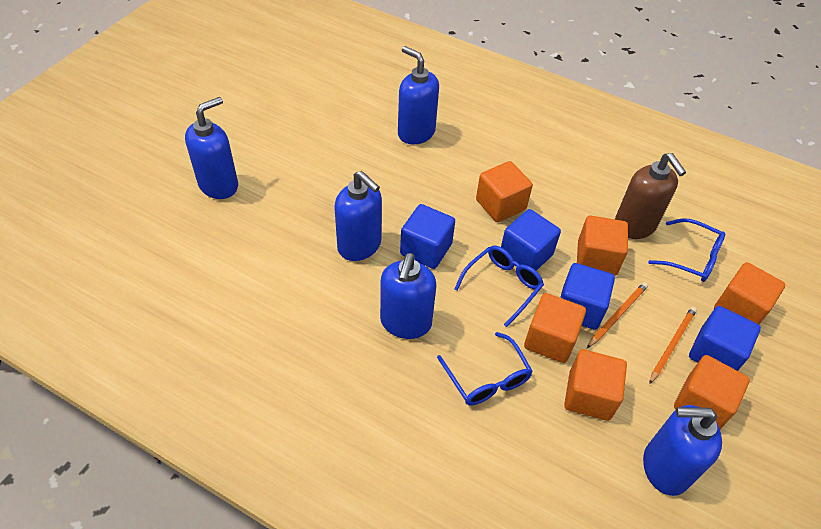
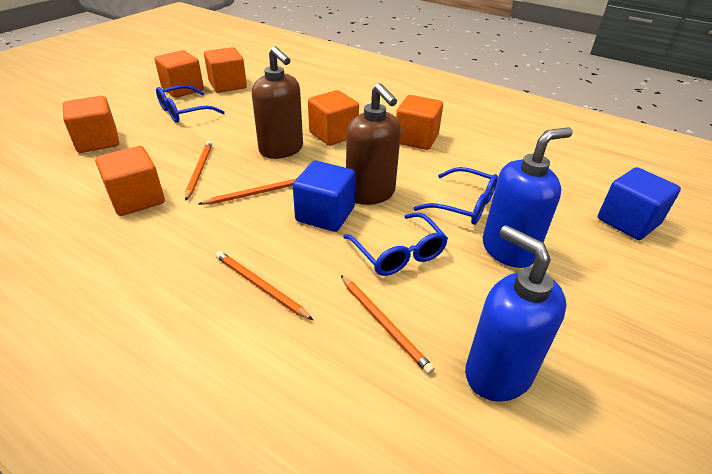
blue cube: 4 -> 2
blue soap dispenser: 5 -> 2
brown soap dispenser: 1 -> 2
orange pencil: 2 -> 4

